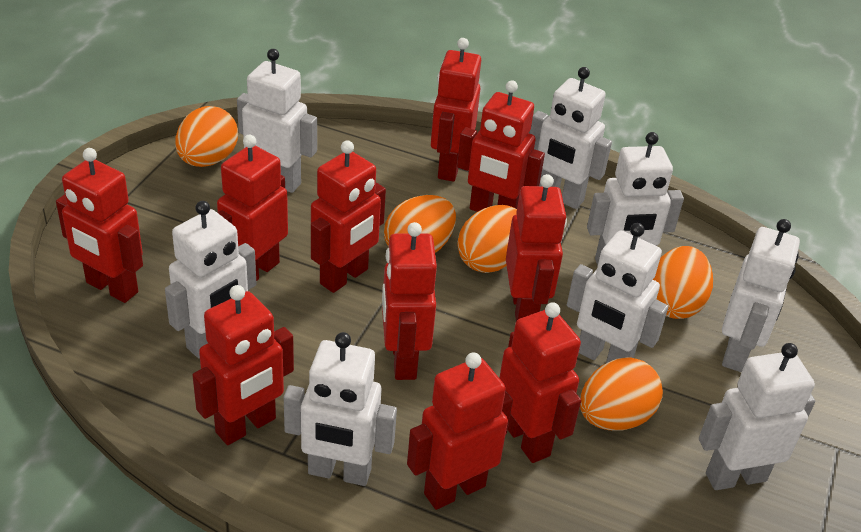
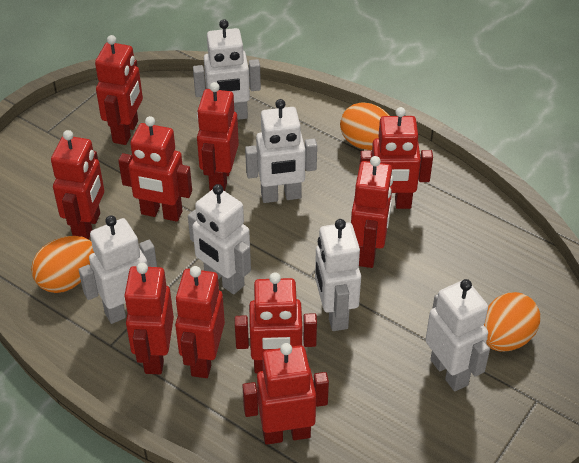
orange egg: 5 -> 3
white robot: 8 -> 6

